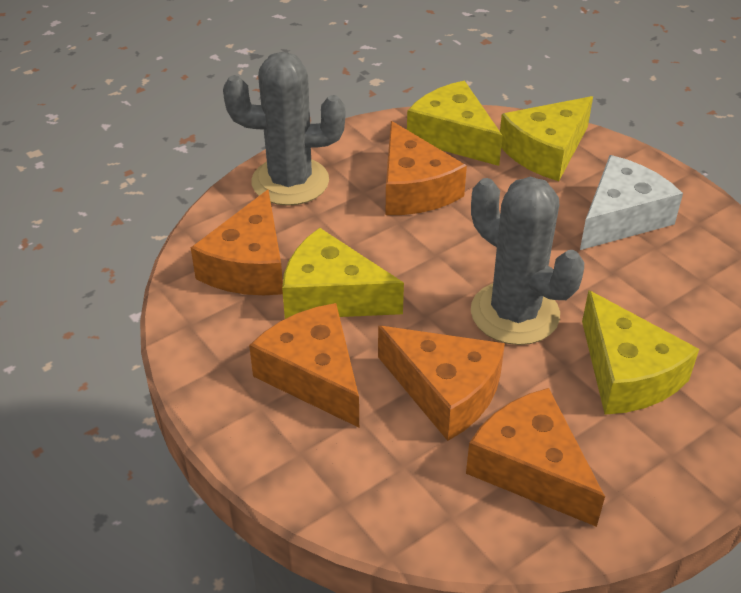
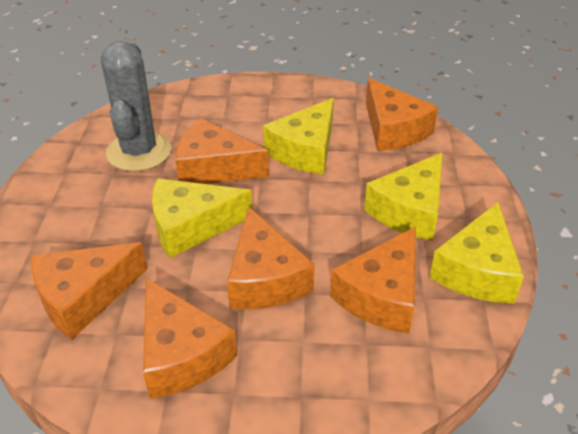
grey cactus: 2 -> 1
orange cheese: 5 -> 6
white cheese: 1 -> 0

